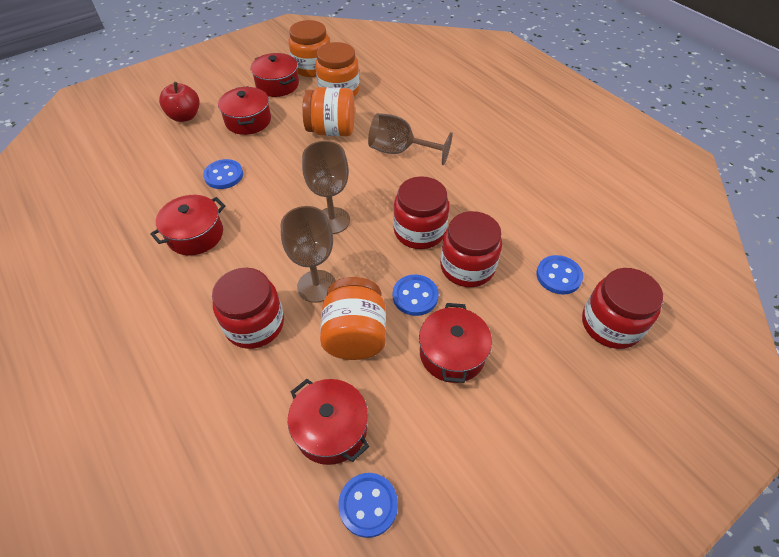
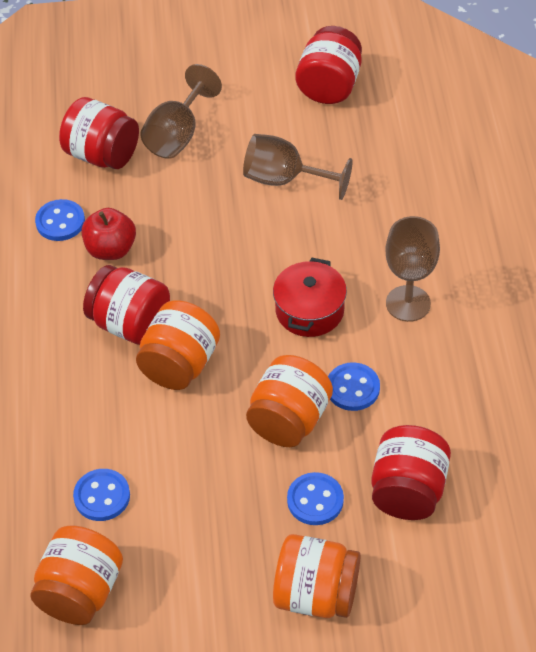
red pot: 5 -> 1

